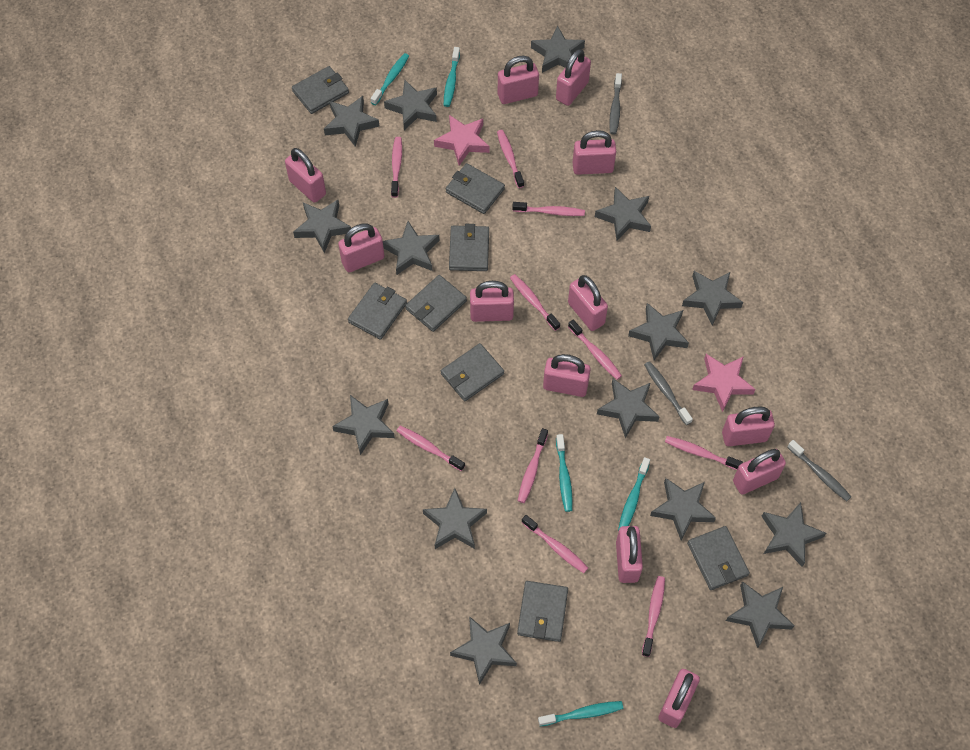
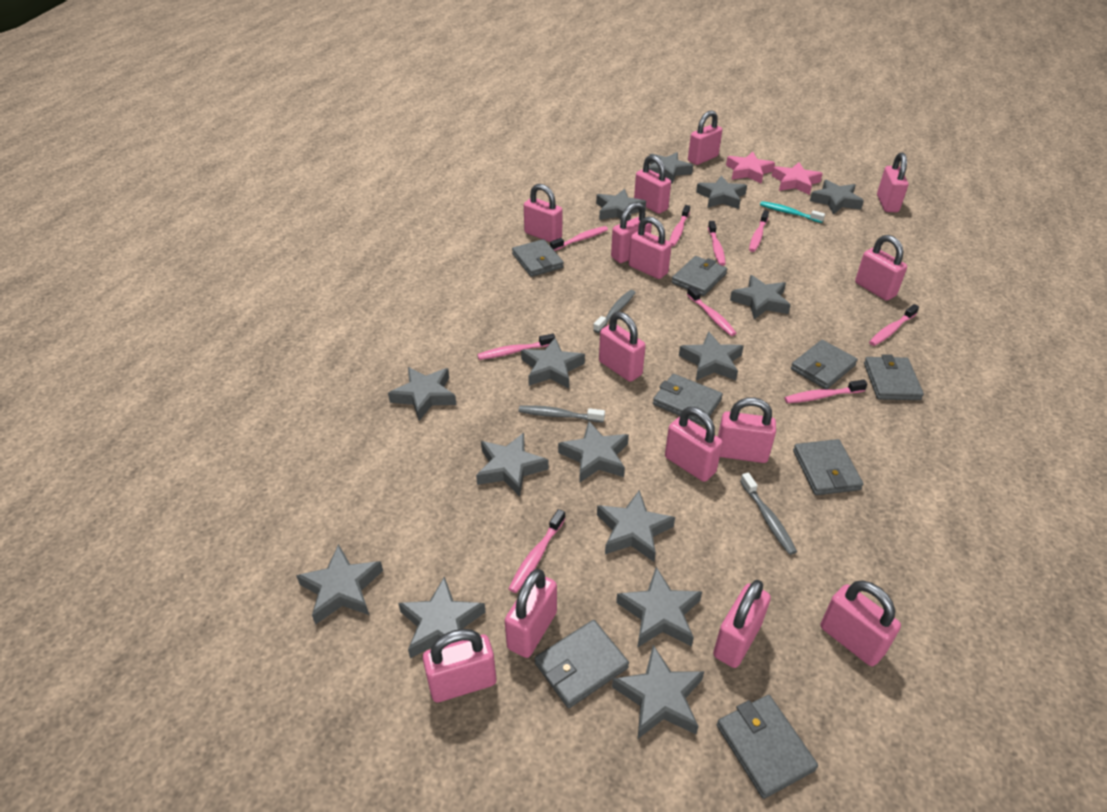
pink padlock: 12 -> 14
pink toothbrush: 10 -> 9
turquoise toothbrush: 5 -> 1

